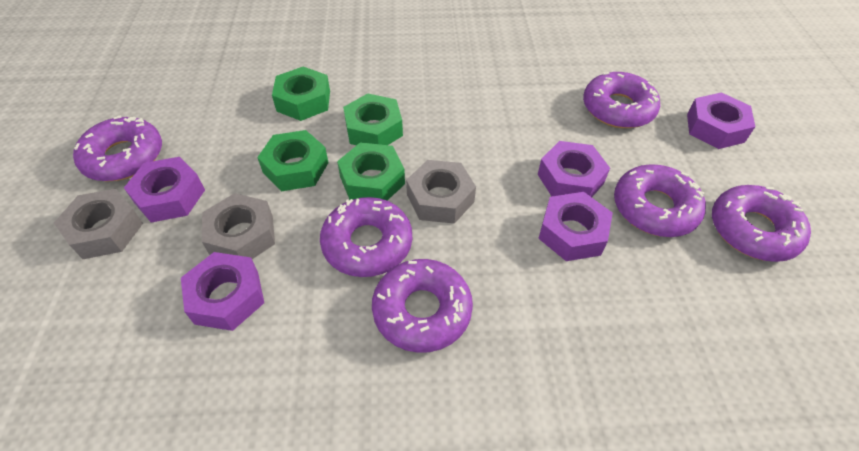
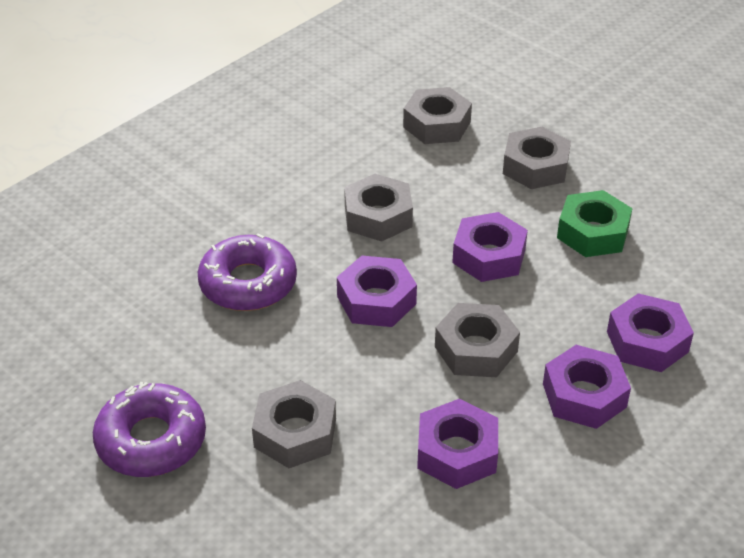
green nut: 4 -> 1
grey nut: 3 -> 5
purple donut: 6 -> 2

